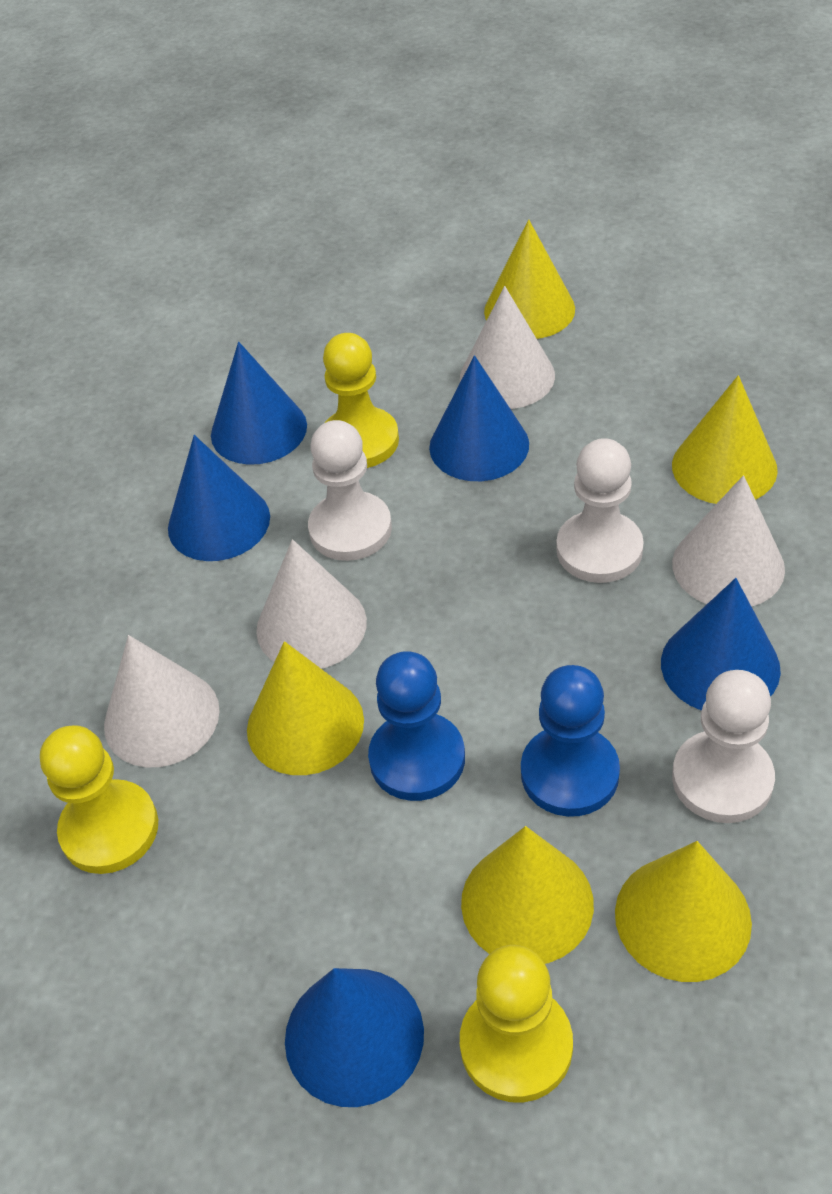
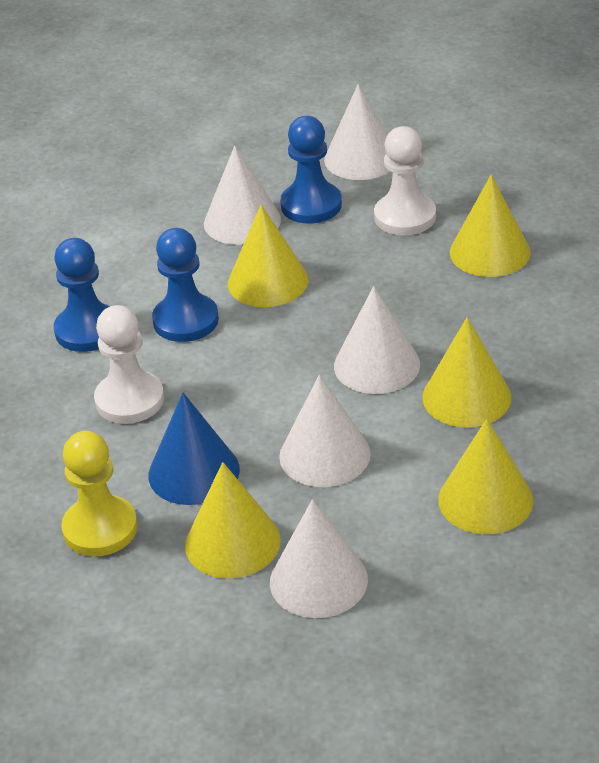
blue cone: 5 -> 1
blue pawn: 2 -> 3
white cone: 4 -> 5
white pawn: 3 -> 2
yellow pawn: 3 -> 1

